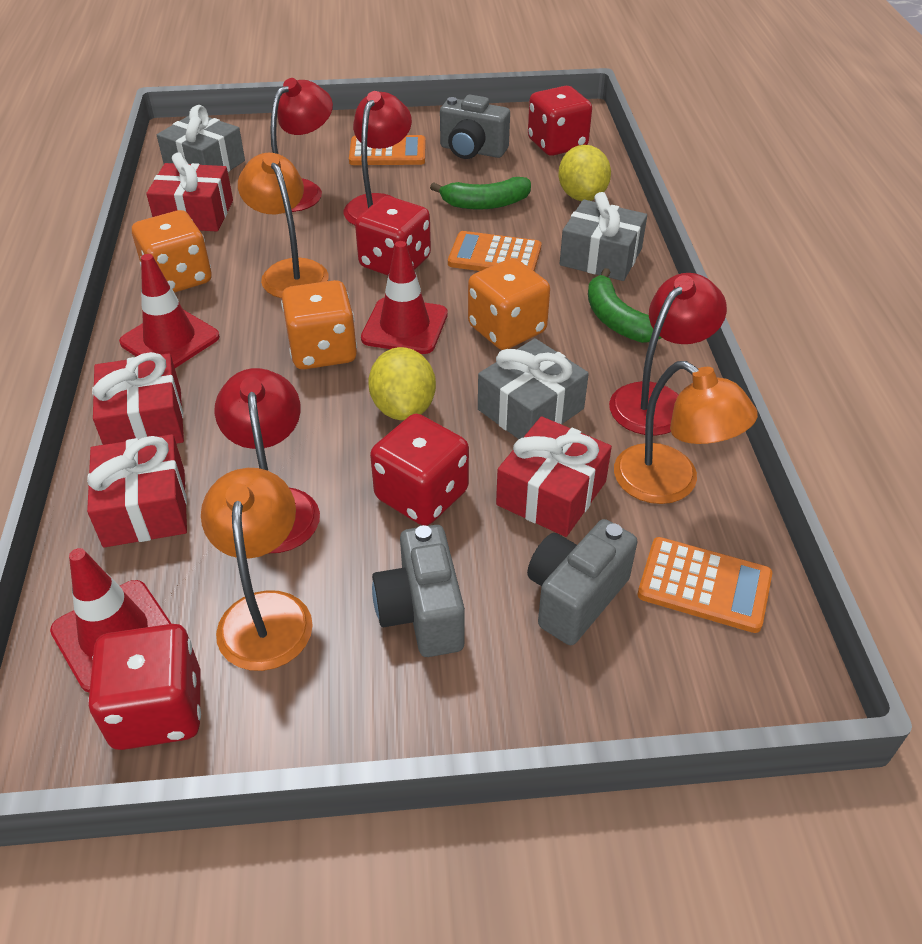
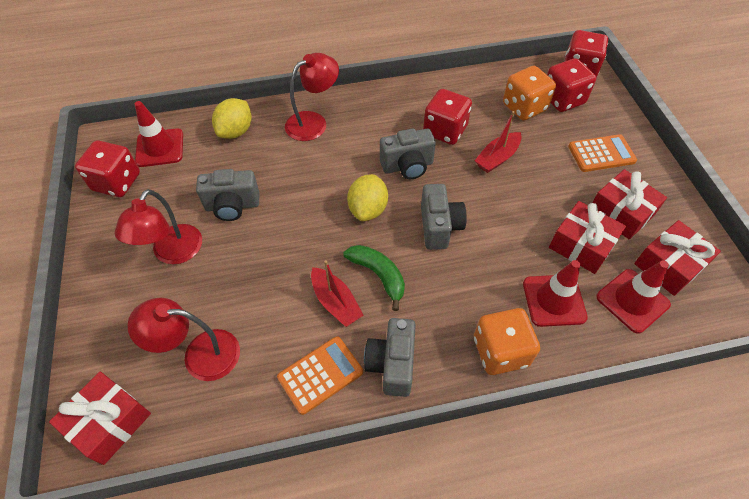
green banana: 2 -> 1
grey camera: 3 -> 4
grey gift: 3 -> 0
orange calculator: 3 -> 2
orange dice: 3 -> 2
orange lamp: 3 -> 0
red boat: 0 -> 2
red lamp: 4 -> 3

